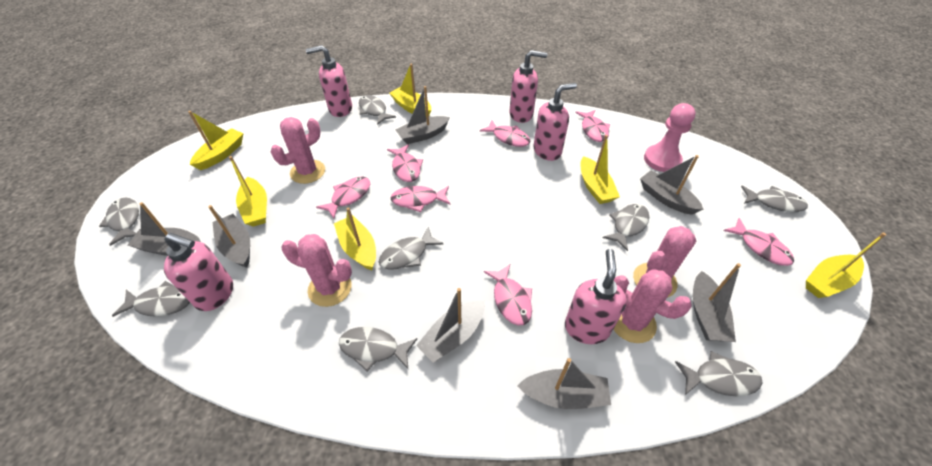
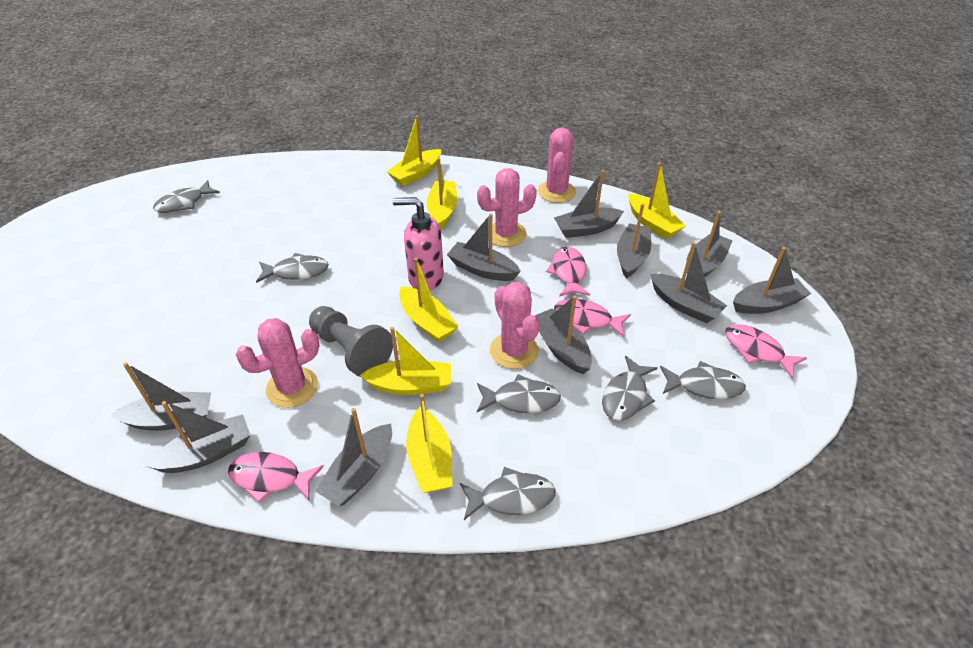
grey boat: 7 -> 10
grey fish: 8 -> 6
grey pawn: 0 -> 1
pink fish: 7 -> 4
pink pawn: 1 -> 0
pink soap dispenser: 5 -> 1

